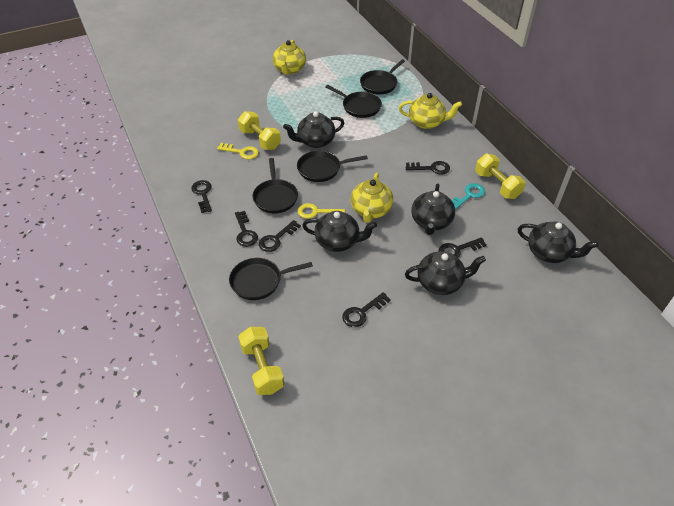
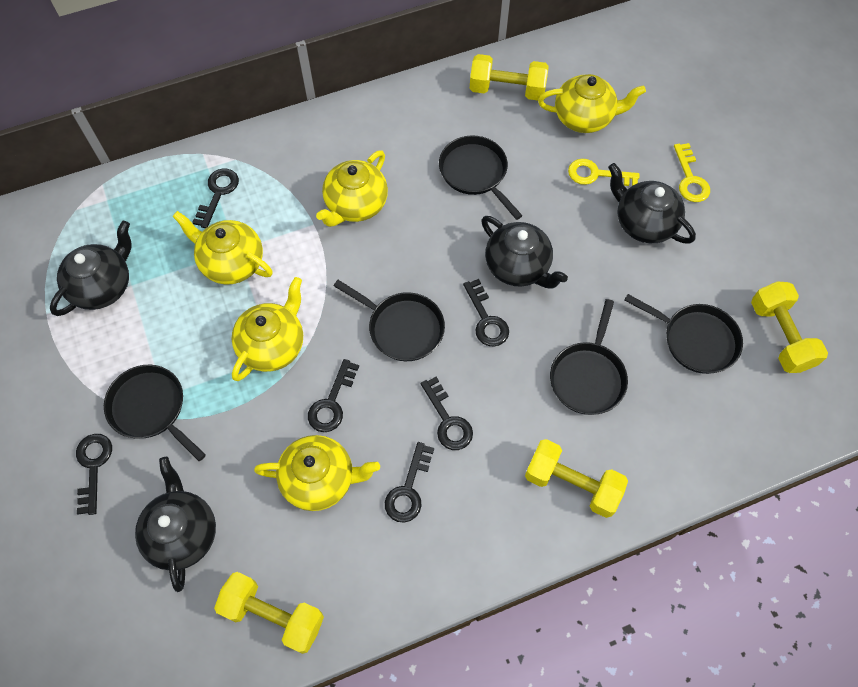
black teapot: 5 -> 4
turquoise key: 1 -> 0
yellow dumbbell: 3 -> 4
yellow teapot: 3 -> 5

